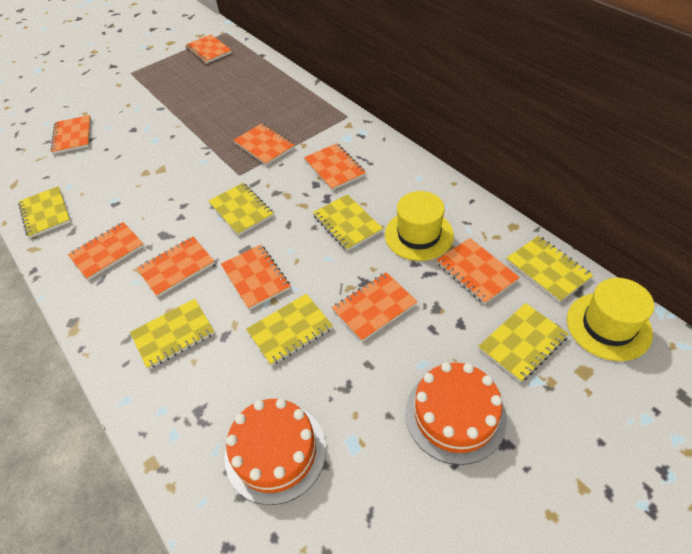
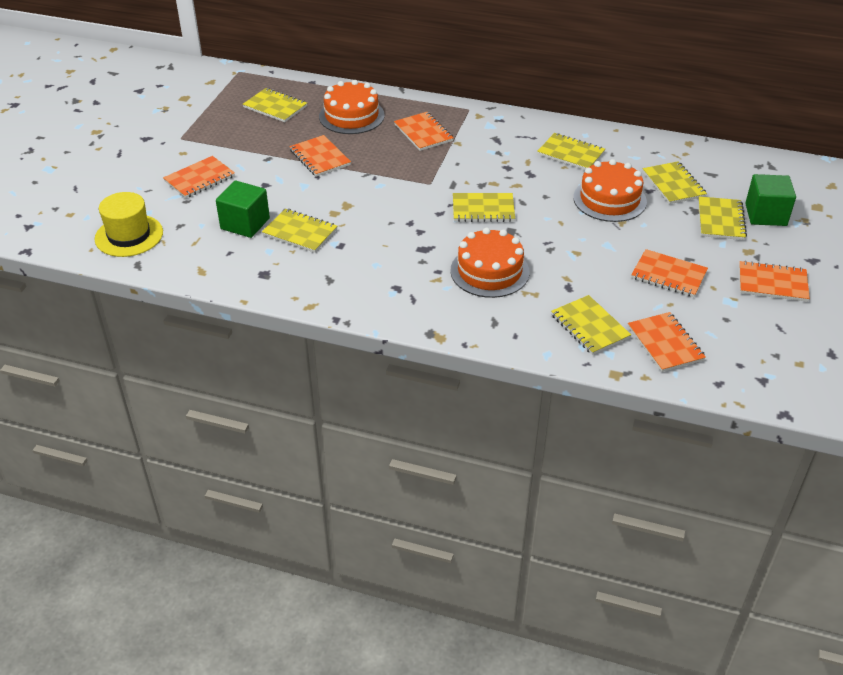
green cube: 0 -> 2
orange cake: 2 -> 3
orange notebook: 9 -> 6
yellow hat: 2 -> 1

